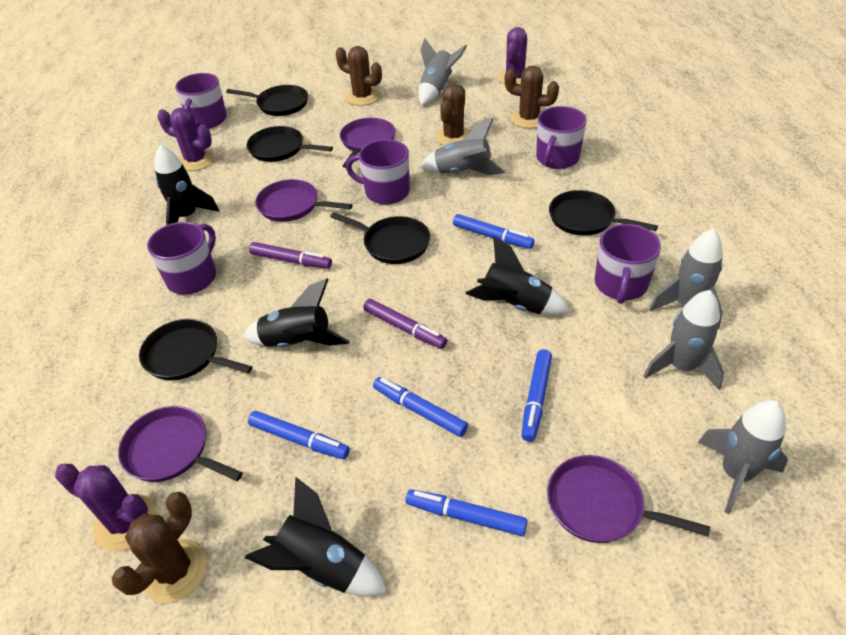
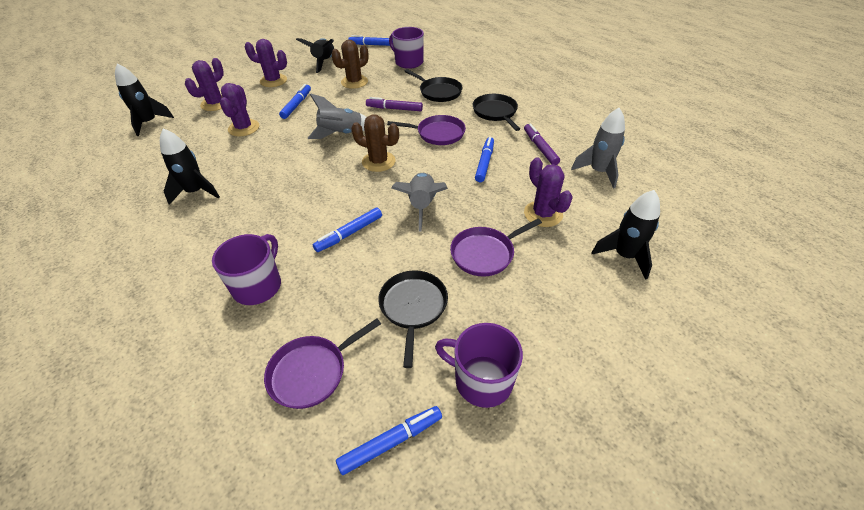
black pan: 5 -> 3
brown cactus: 4 -> 2
grey rocket: 5 -> 3
purple cactus: 3 -> 4
purple mug: 5 -> 3
purple pan: 4 -> 3

